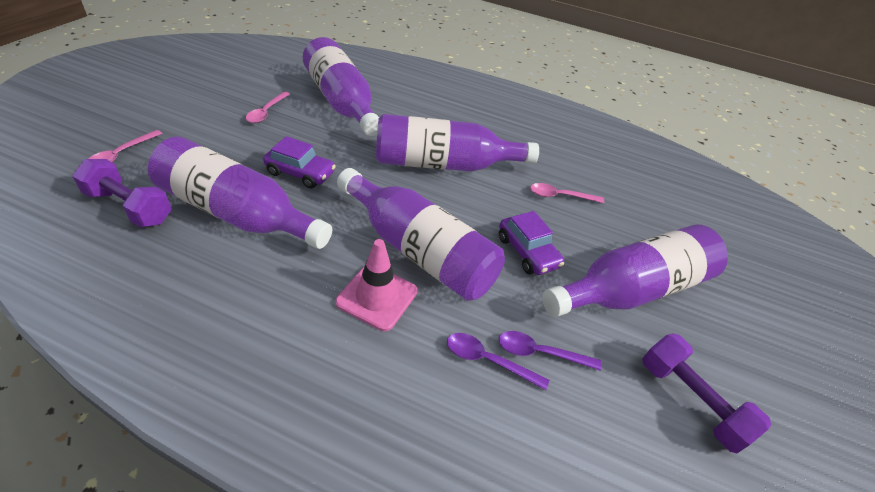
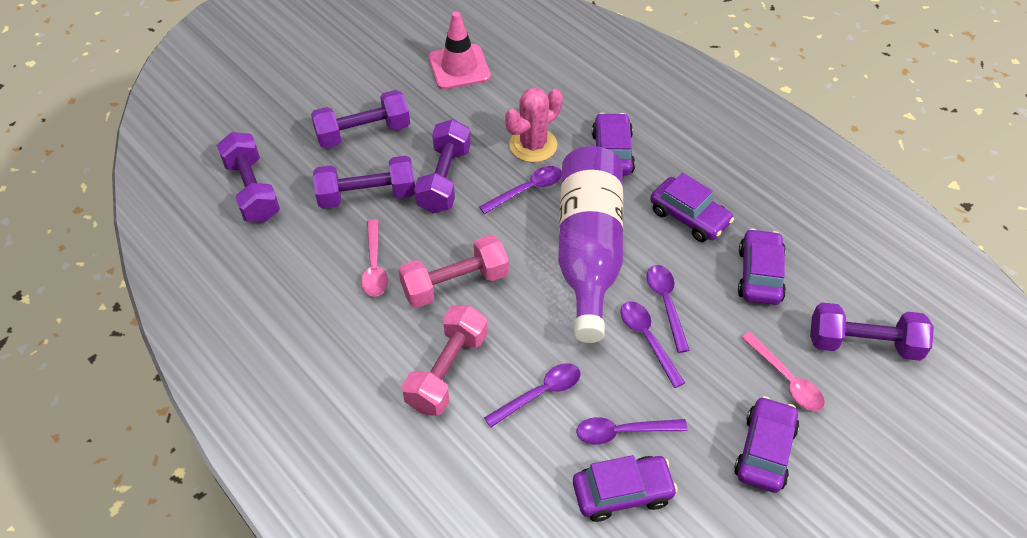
pink cactus: 0 -> 1
pink dumbbell: 0 -> 2
pink spoon: 3 -> 2
purple bottle: 5 -> 1
purple car: 2 -> 5
purple dumbbell: 2 -> 5
purple spoon: 2 -> 5

